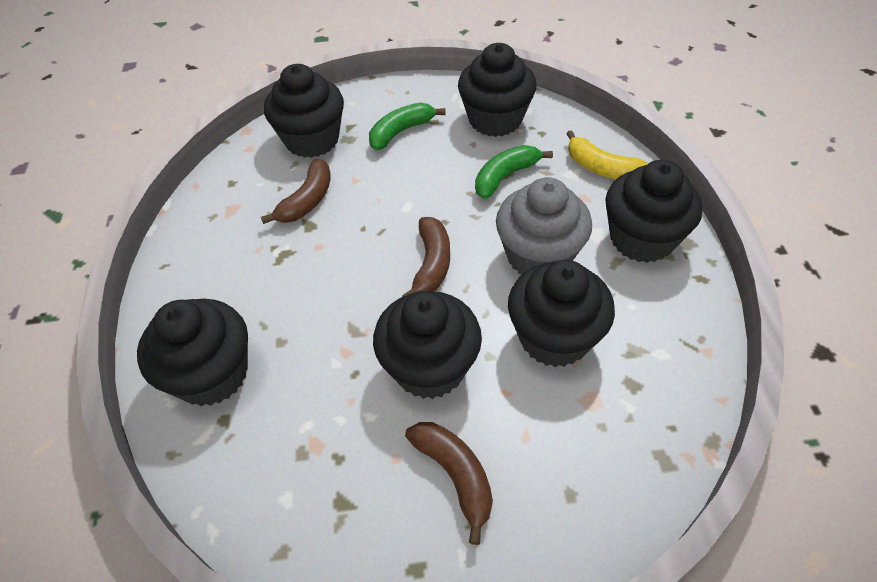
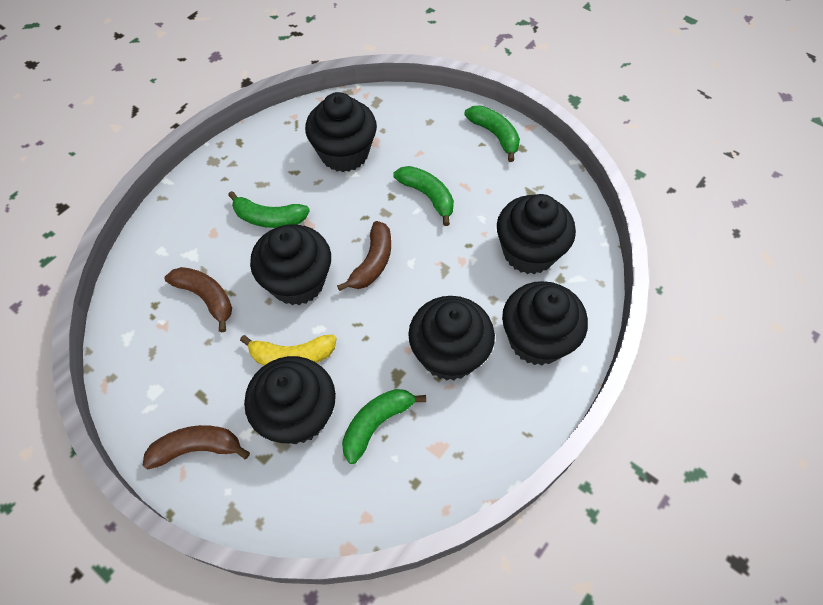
green banana: 2 -> 4
grey cupcake: 1 -> 0

